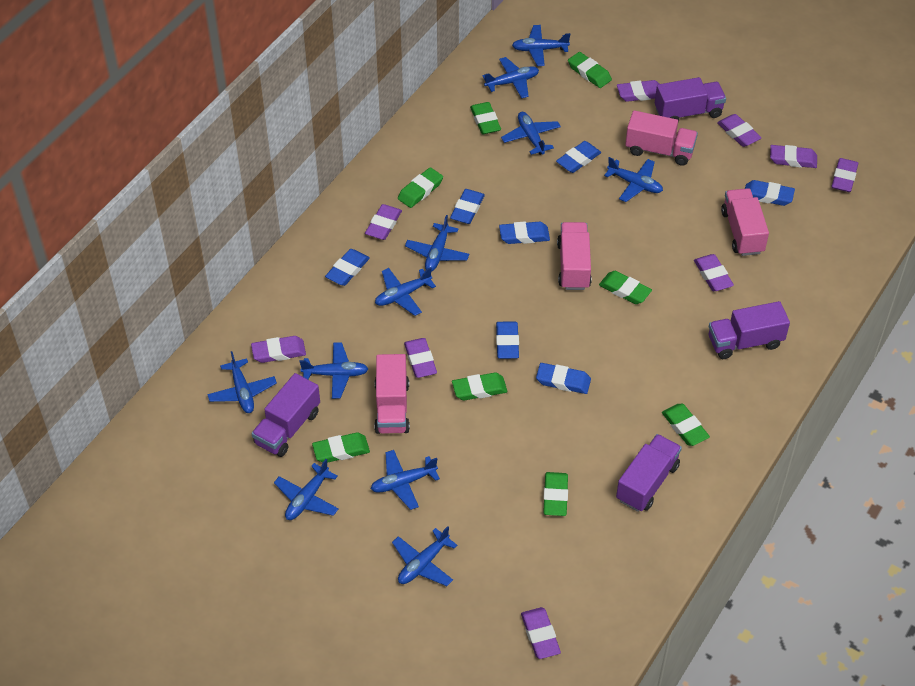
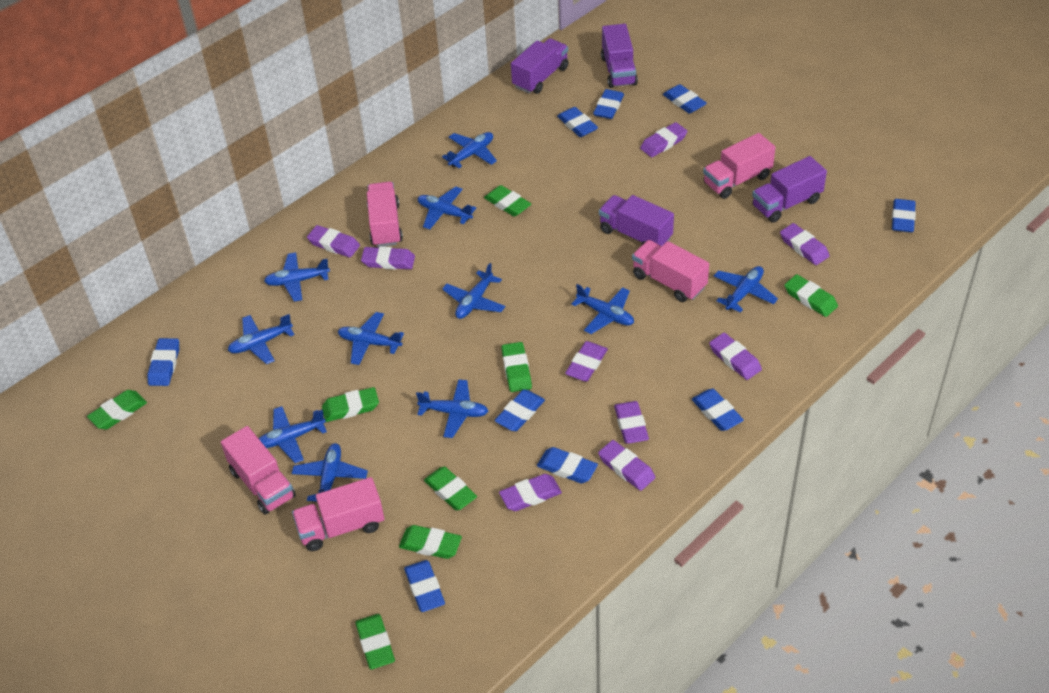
blue eraser: 7 -> 9
pink truck: 4 -> 5

